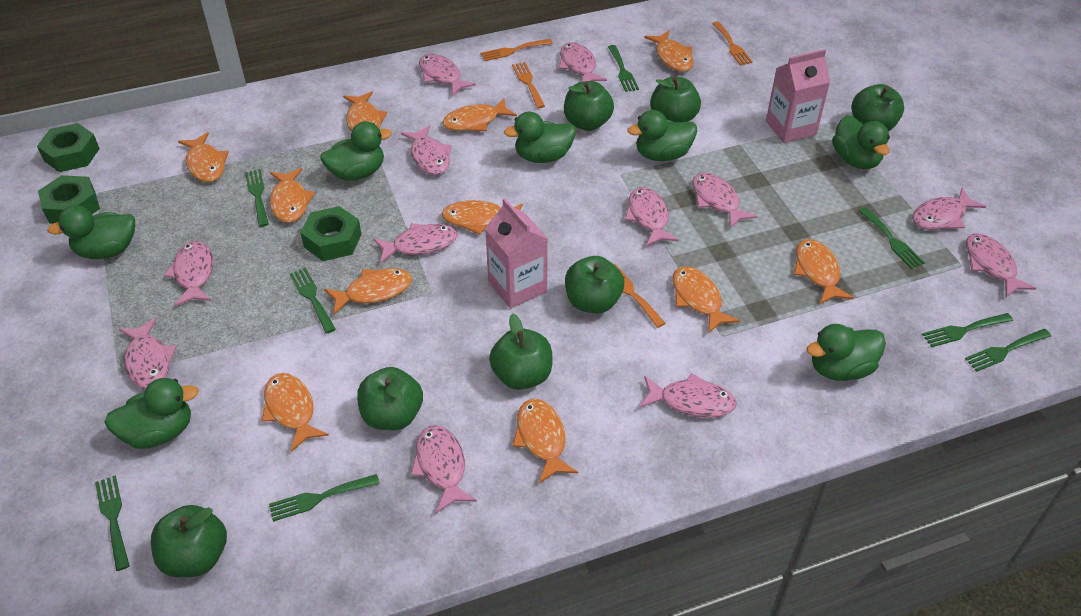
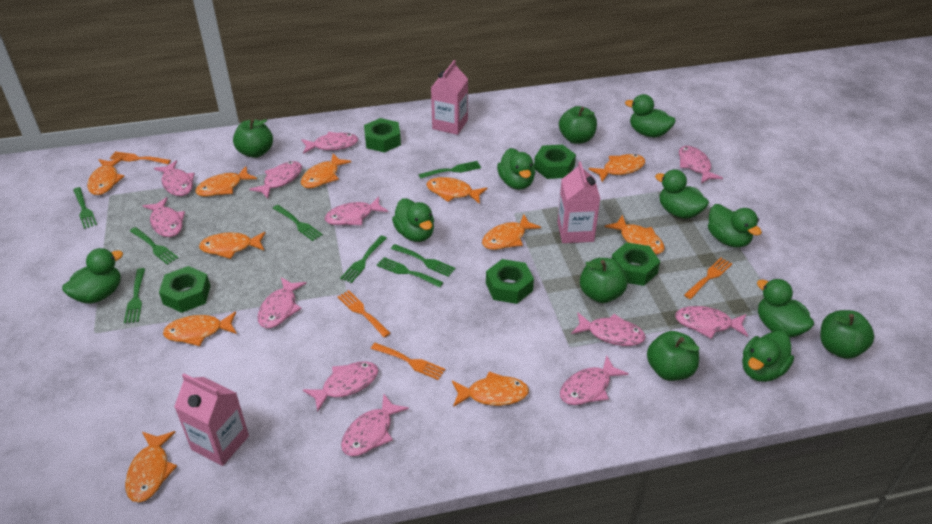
green apple: 7 -> 5
green duck: 7 -> 8
green nut: 3 -> 5
pink carton: 2 -> 3

